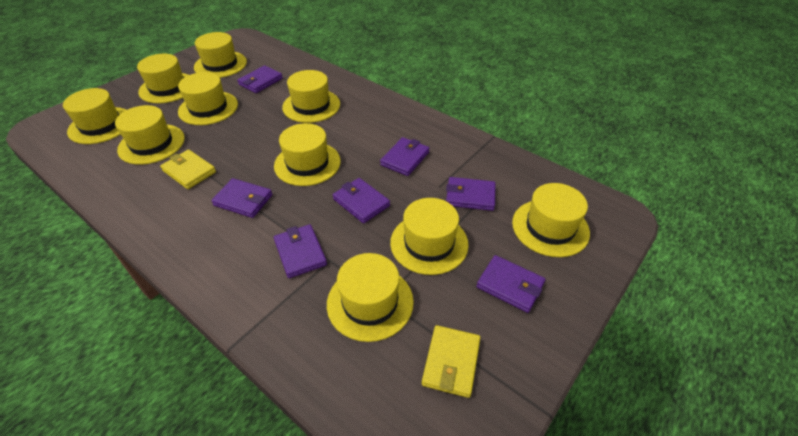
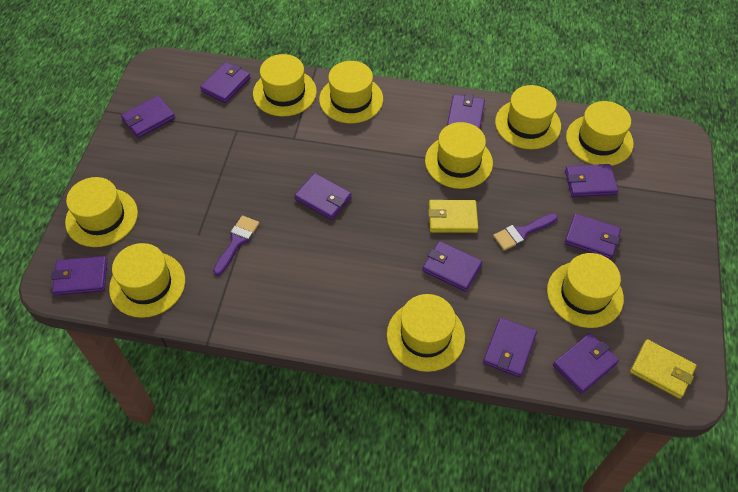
purple brush: 0 -> 2
purple wallet: 7 -> 10
yellow hat: 10 -> 9

